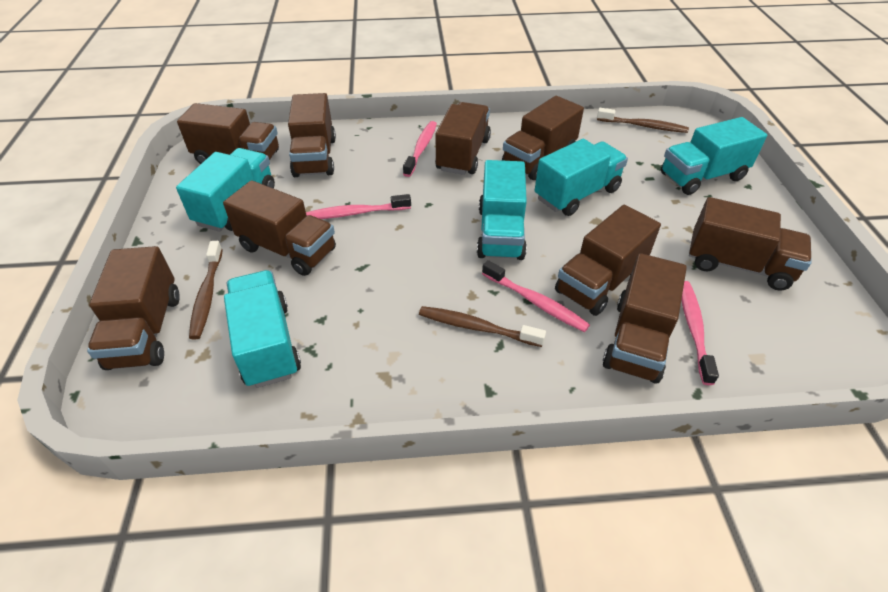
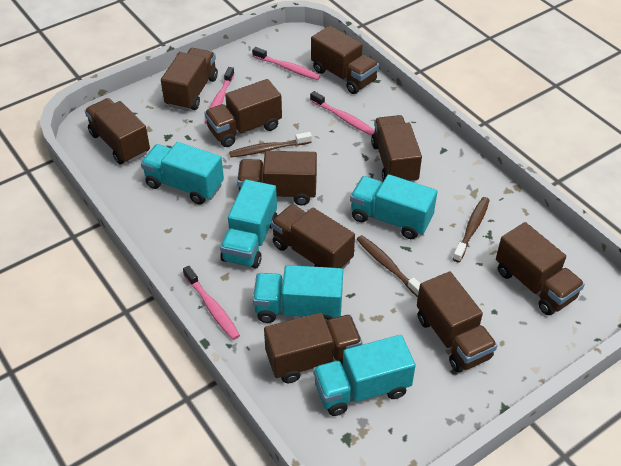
brown truck: 9 -> 10

